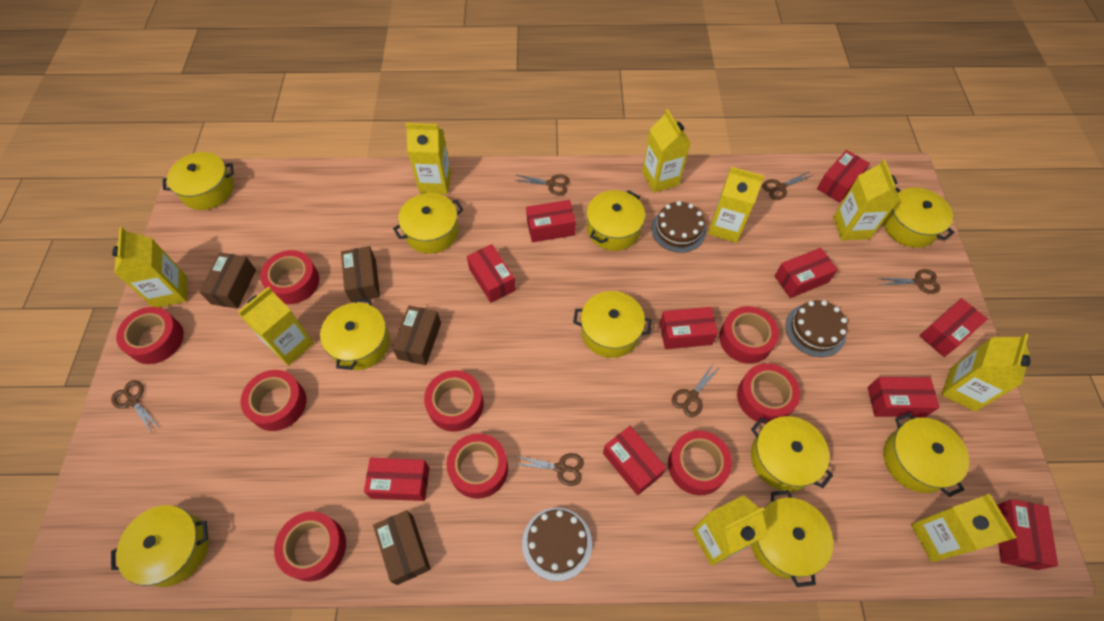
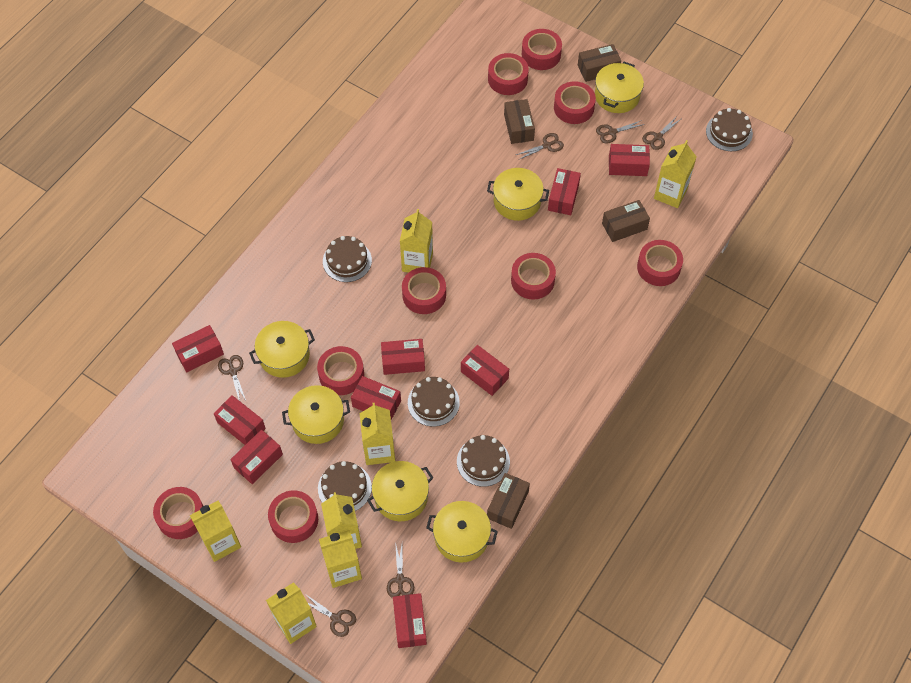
brown cake: 3 -> 5
red box: 10 -> 9
yellow carton: 9 -> 7
yellow pot: 10 -> 6

